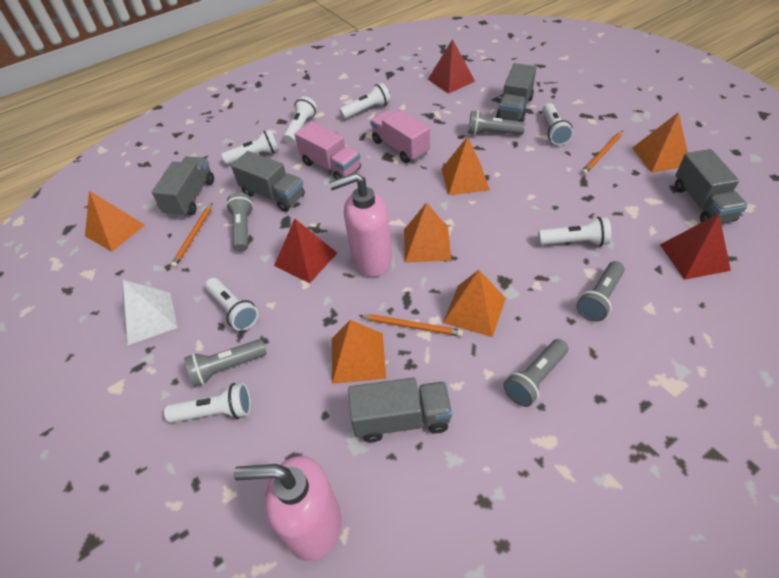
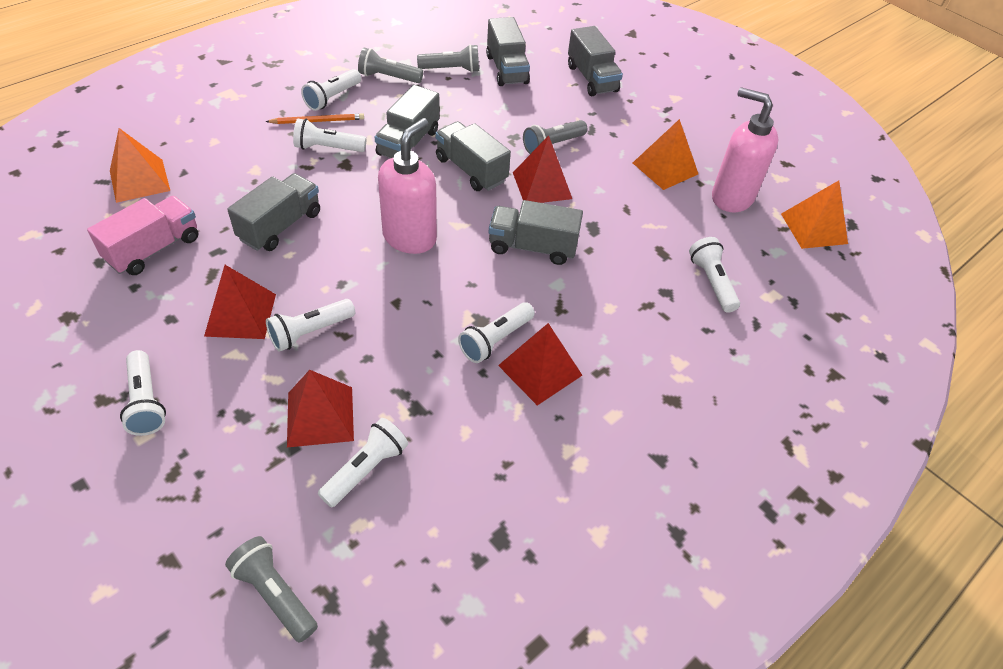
grey flashlight: 5 -> 4
grey truck: 5 -> 6
orange pencil: 3 -> 1
orange pyramid: 6 -> 3
pink truck: 2 -> 1
red pyramid: 3 -> 4
white pyramid: 1 -> 0

